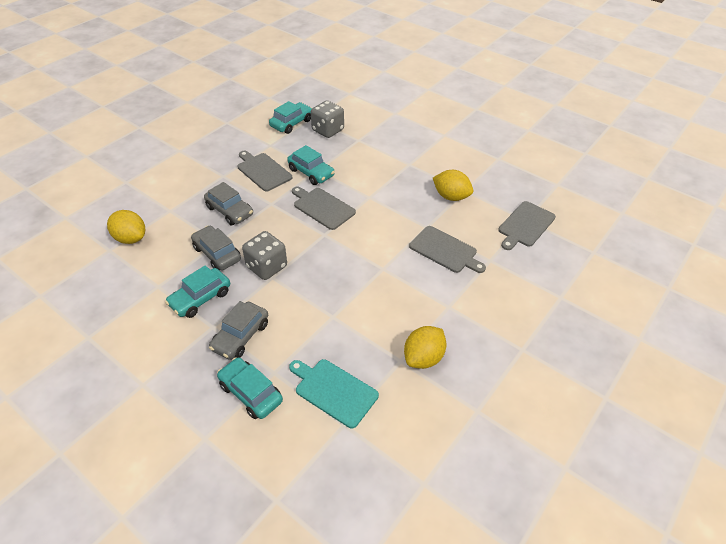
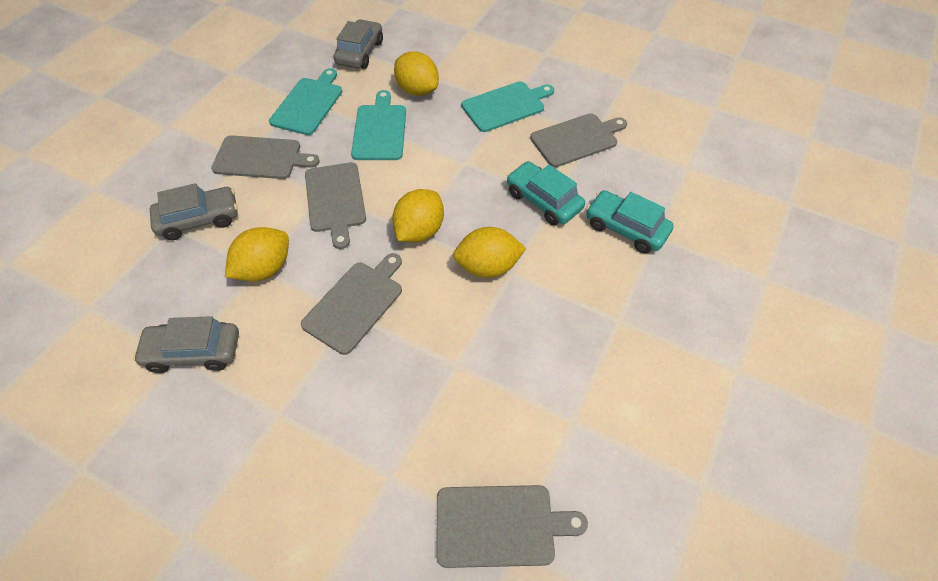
grey cutting board: 4 -> 5
grey dice: 2 -> 0
turquoise car: 4 -> 2
turquoise cutting board: 1 -> 3
yellow lemon: 3 -> 4

